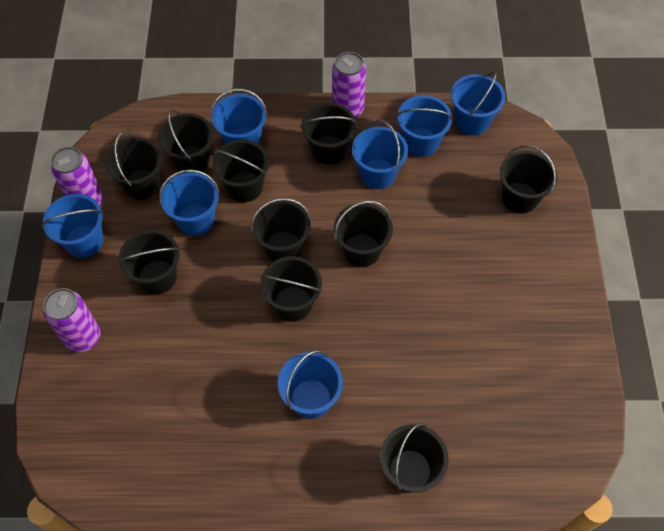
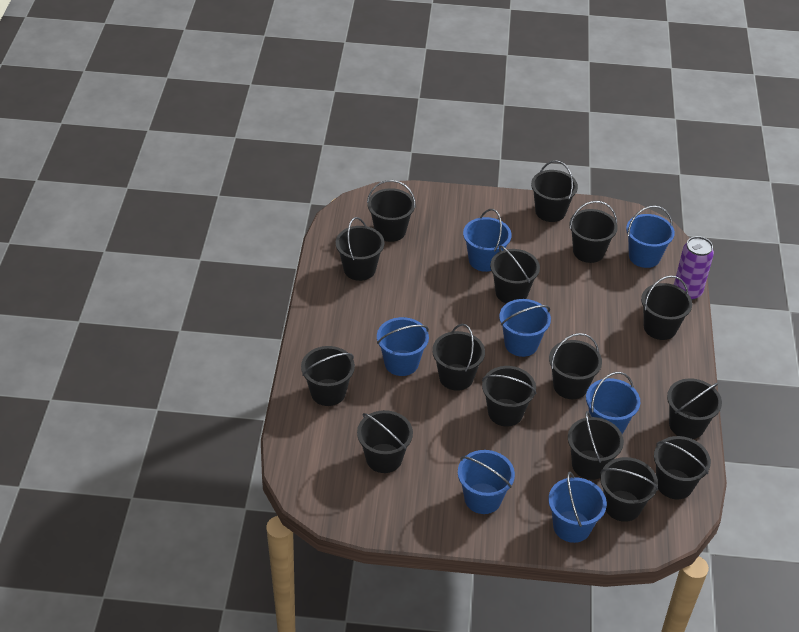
black bucket: 10 -> 15
purple can: 3 -> 1

